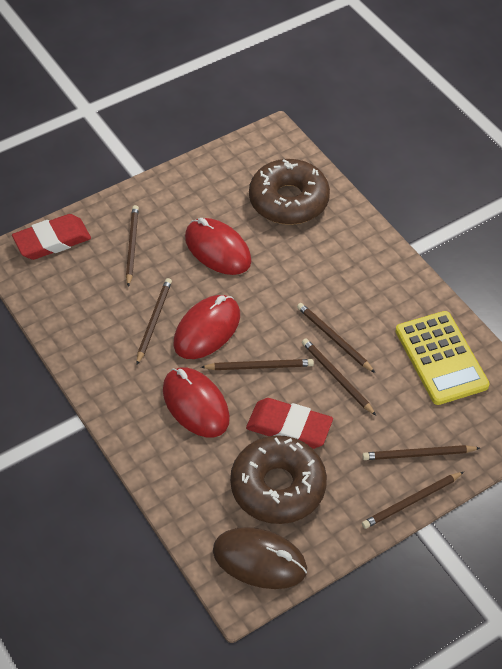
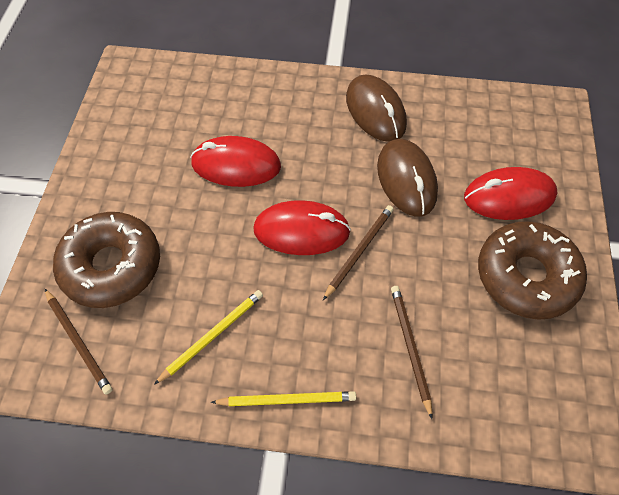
brown mouse: 1 -> 2
brown pencil: 7 -> 3
red eraser: 2 -> 0
yellow calculator: 1 -> 0
yellow pencil: 0 -> 2

